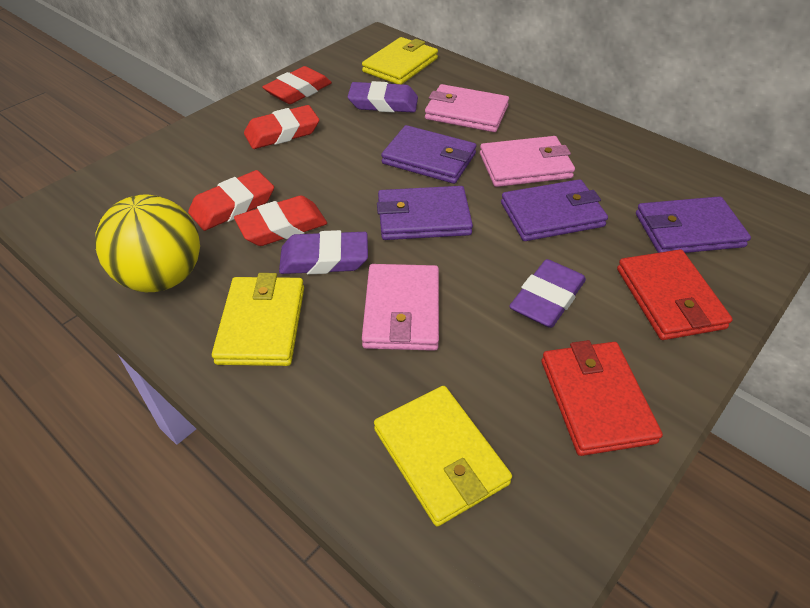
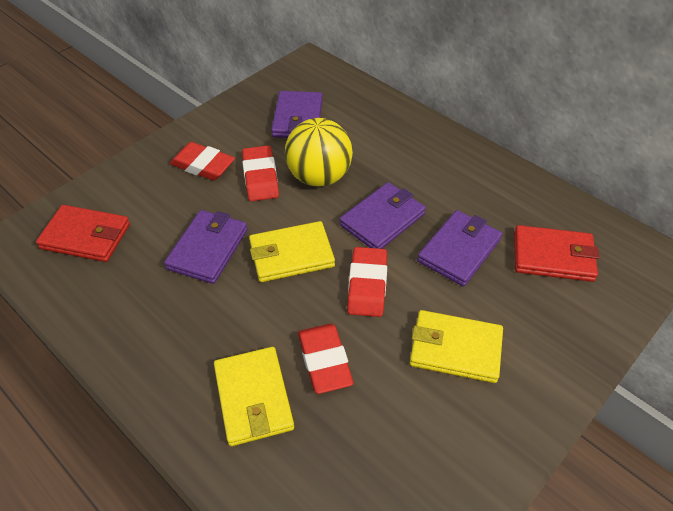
pink wallet: 3 -> 0
purple eraser: 3 -> 0

